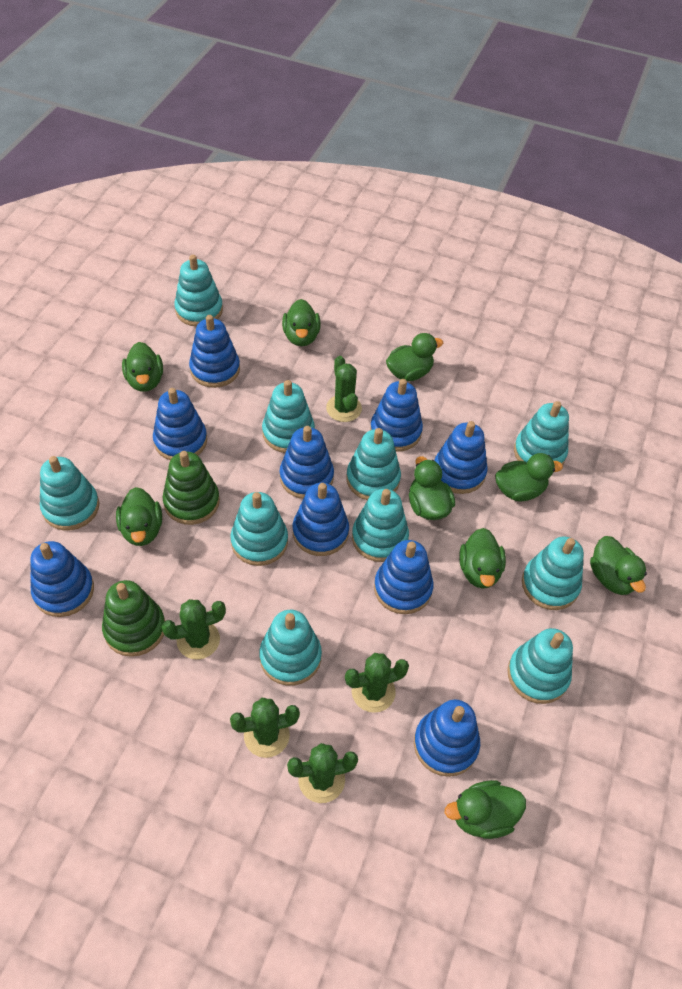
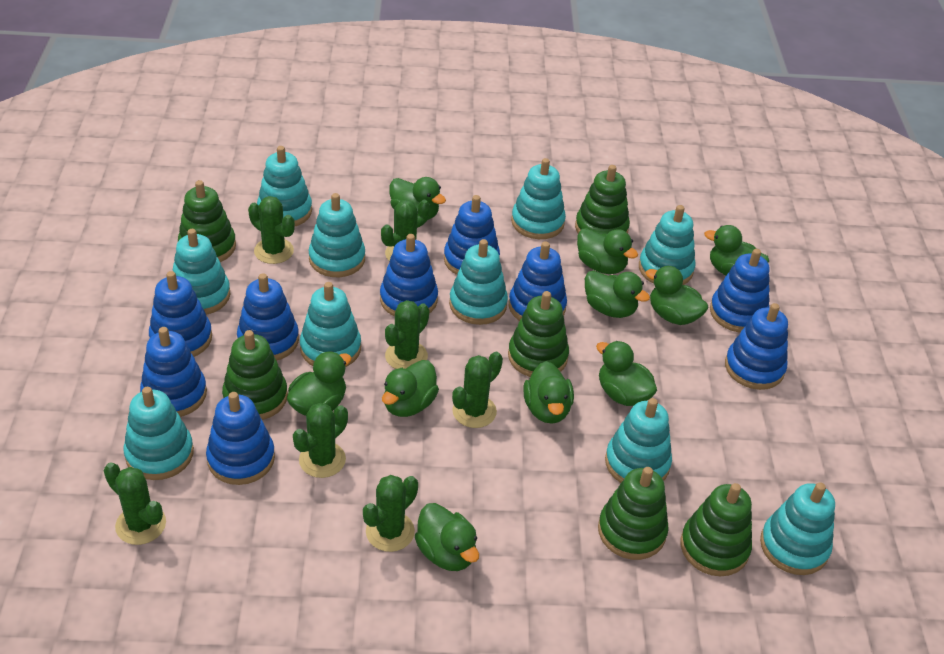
green cactus: 5 -> 7
green duck: 9 -> 10
green stacking toy: 2 -> 6

